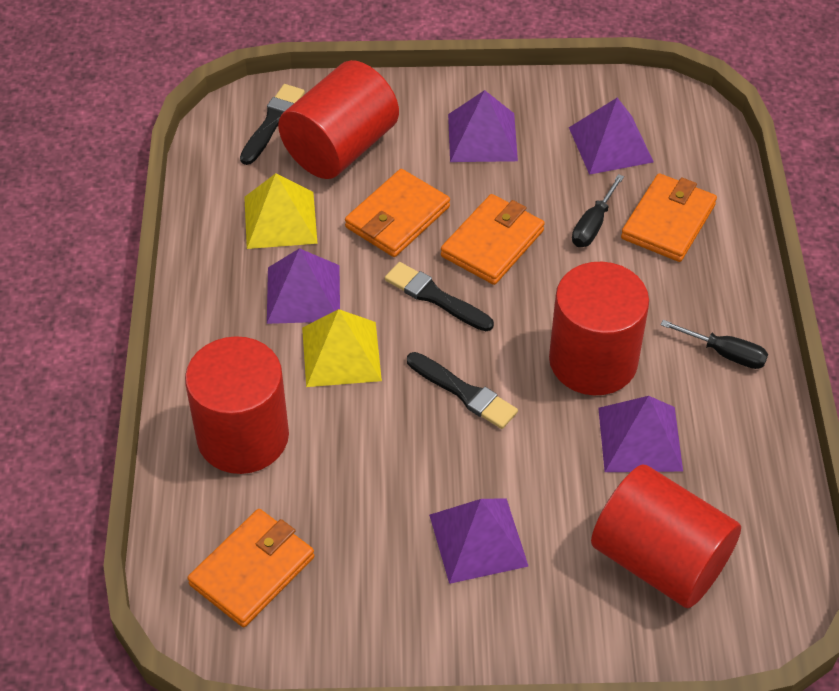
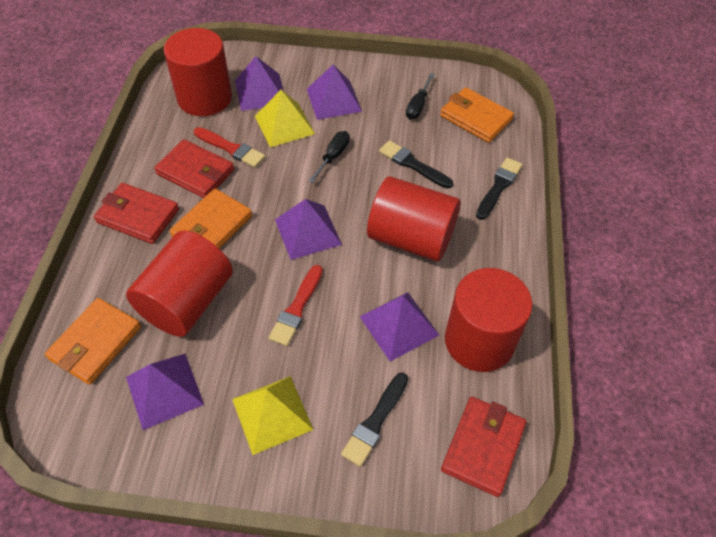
orange wallet: 4 -> 3
red brush: 0 -> 2
red wallet: 0 -> 3

